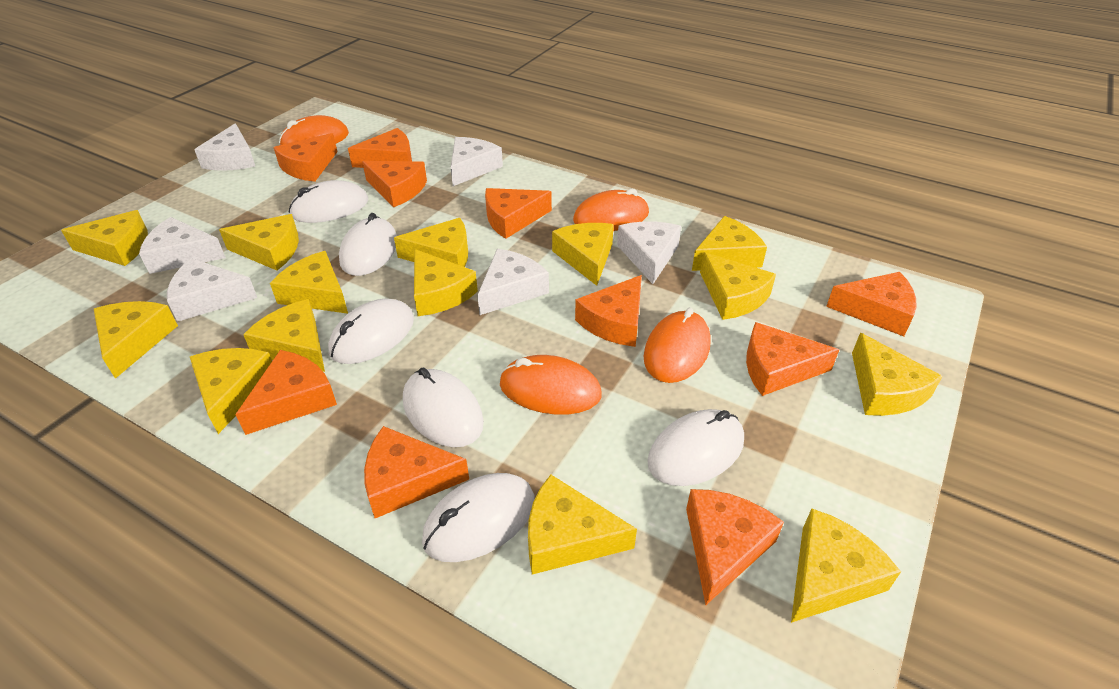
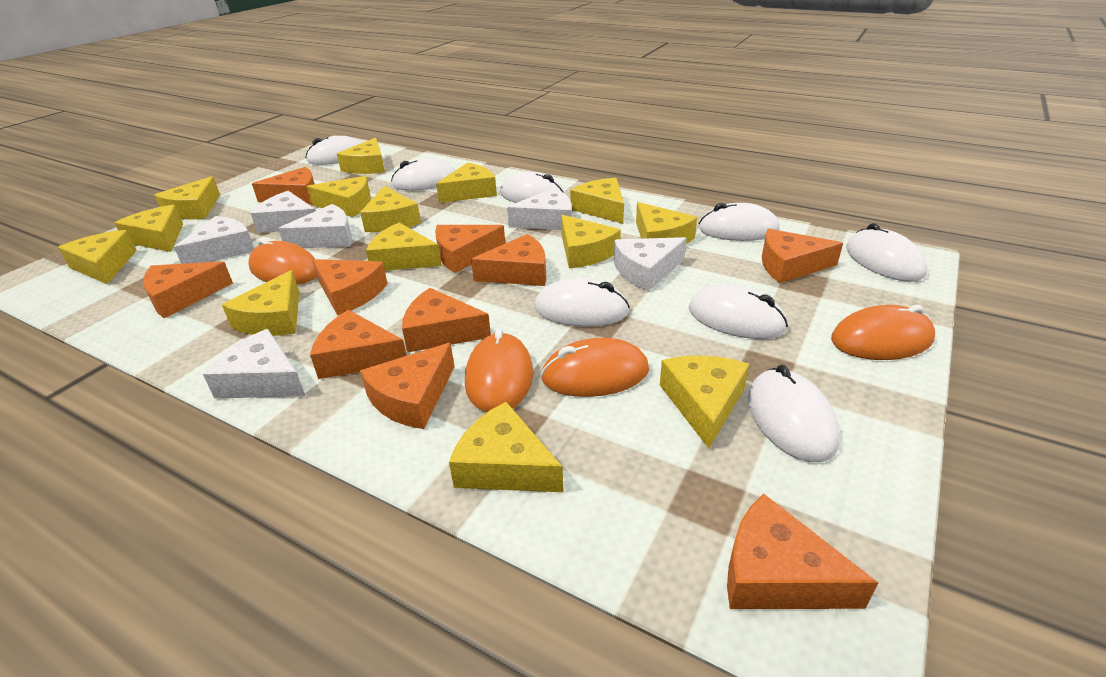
white mouse: 6 -> 8

